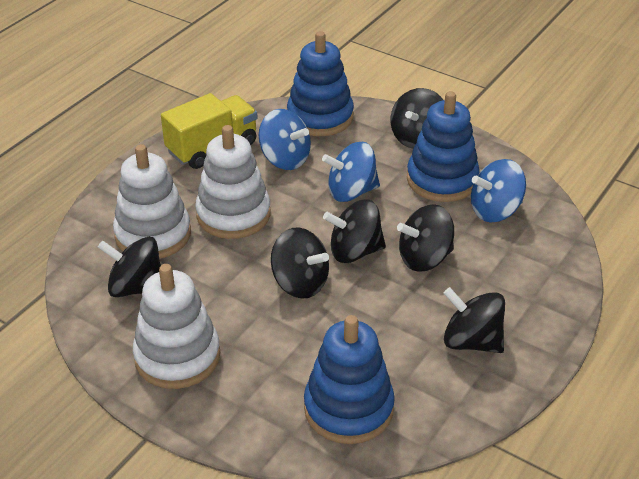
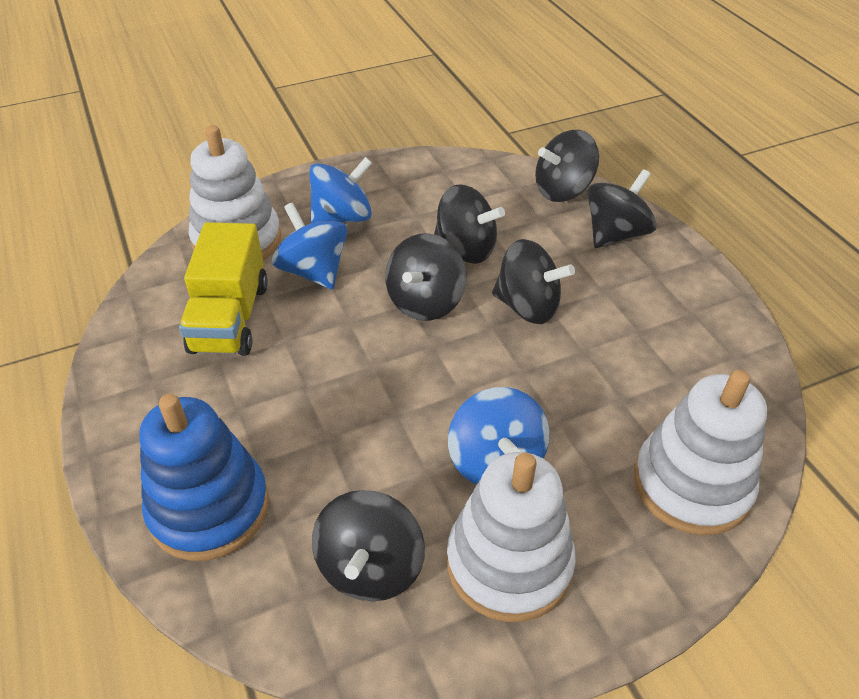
blue stacking toy: 3 -> 1

